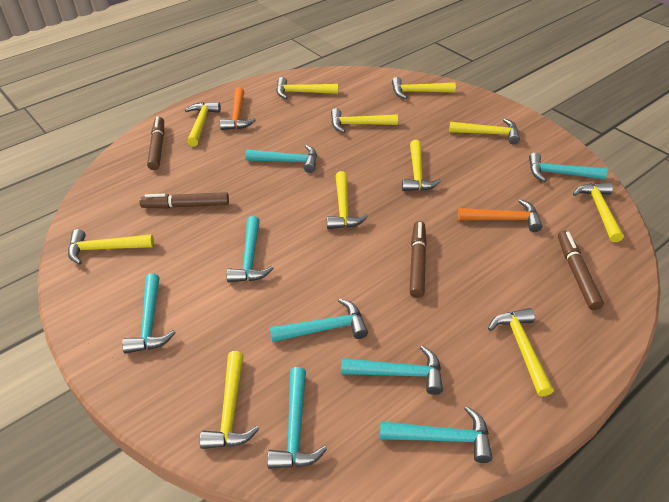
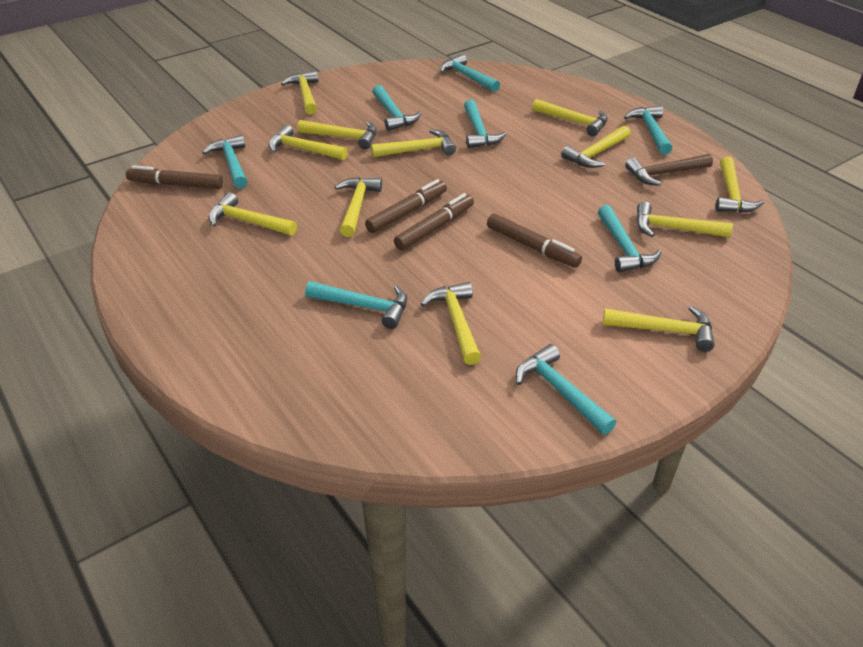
brown hammer: 0 -> 1
orange hammer: 2 -> 0
yellow hammer: 11 -> 12

